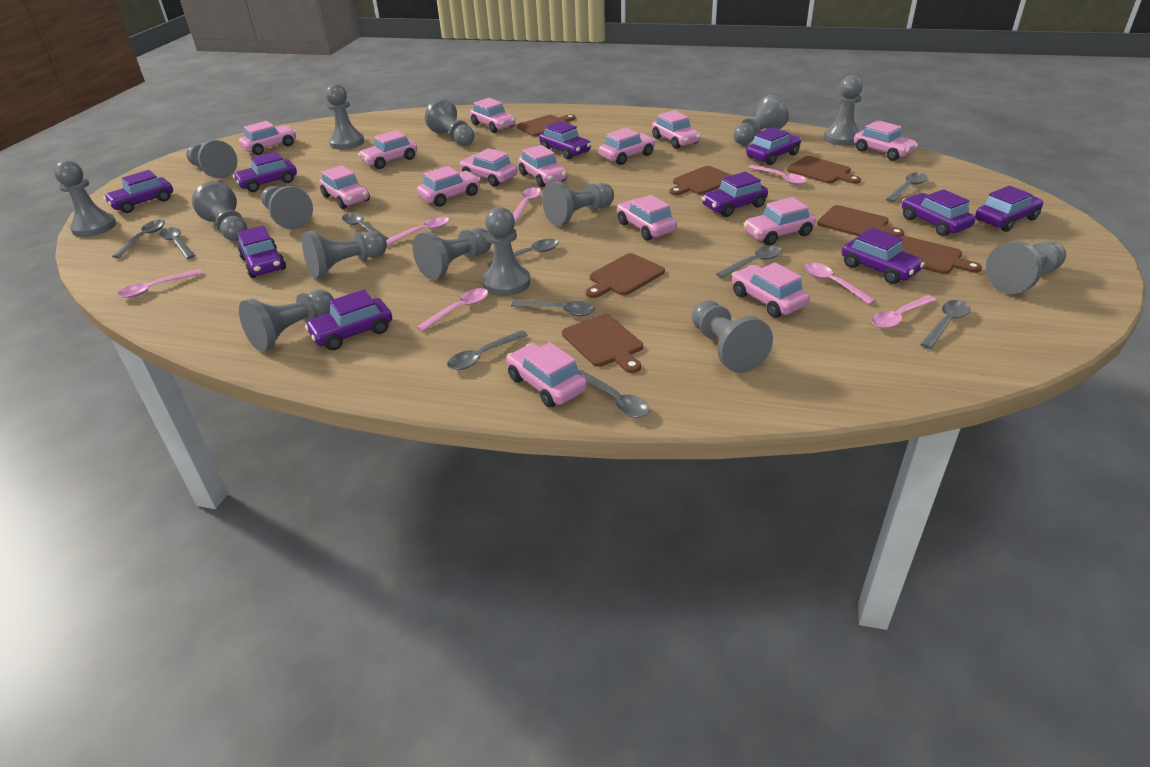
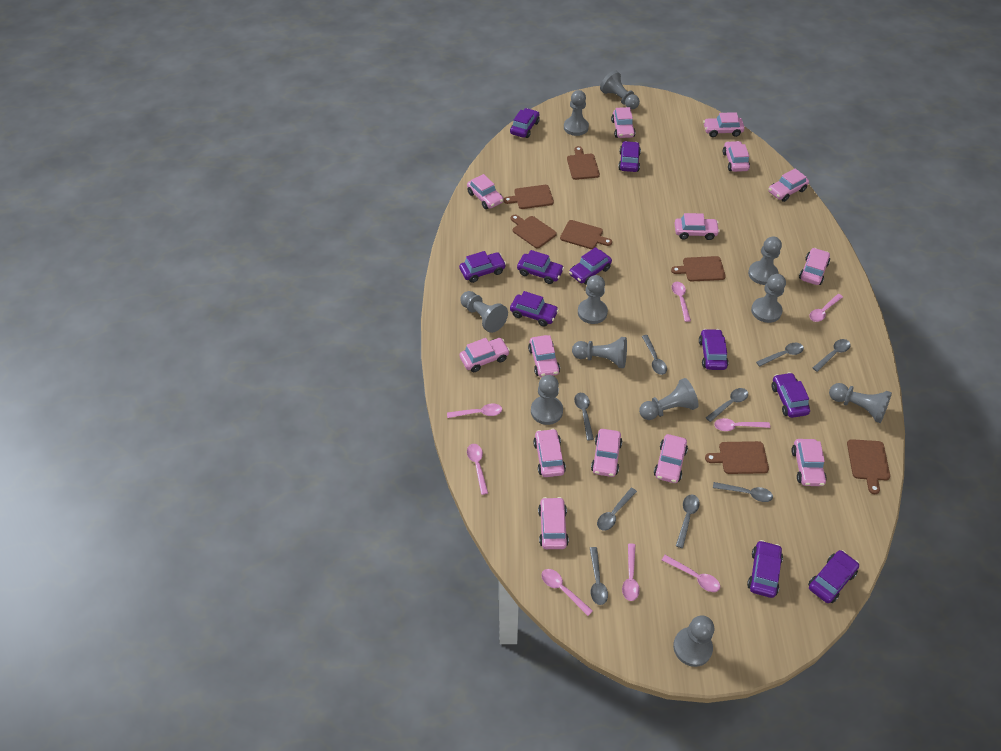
grey pawn: 15 -> 11
grey spoon: 10 -> 9
pink spoon: 7 -> 8

